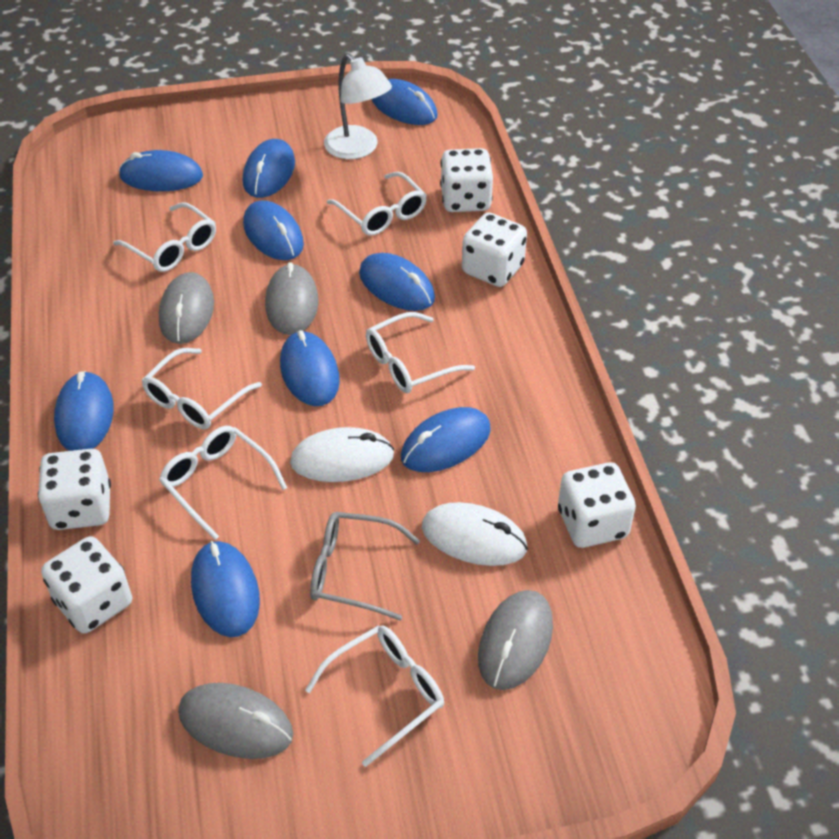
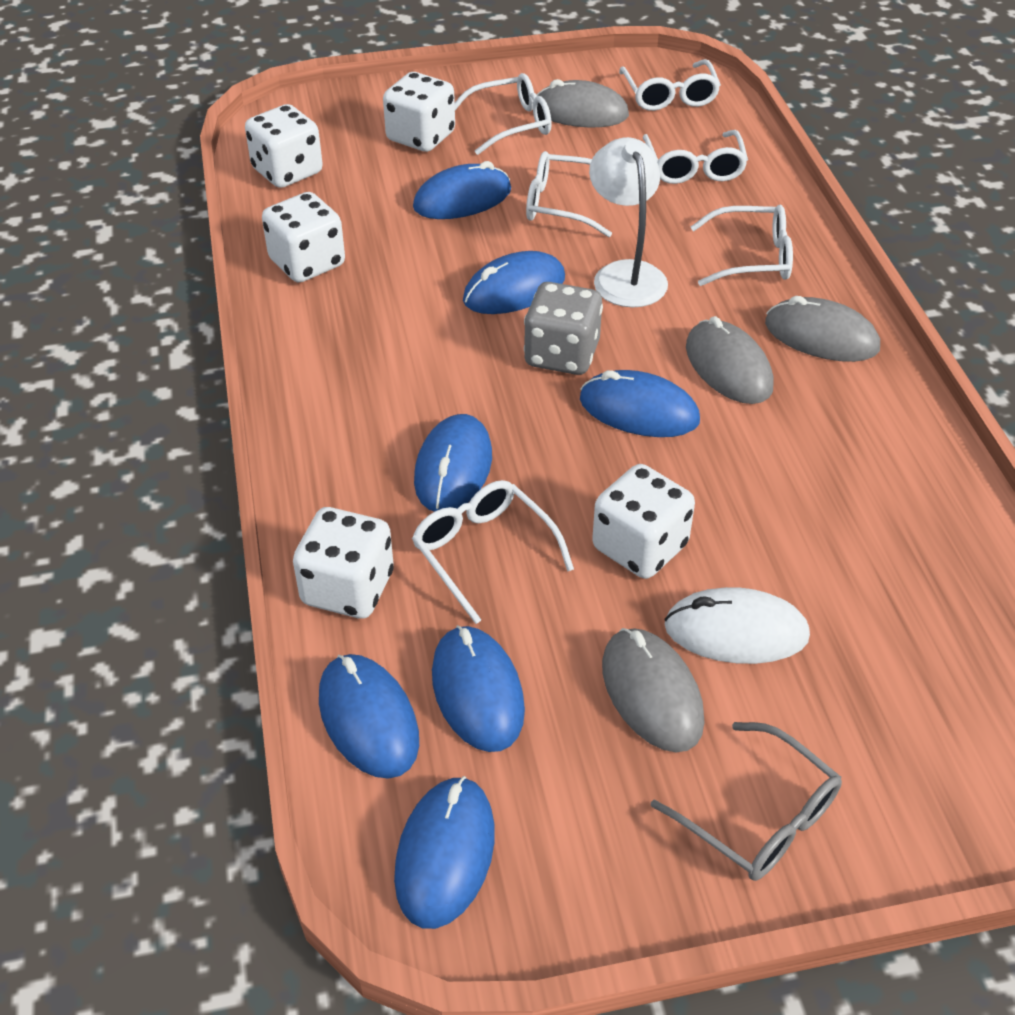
blue mouse: 9 -> 7
grey dice: 0 -> 1
white mouse: 2 -> 1

